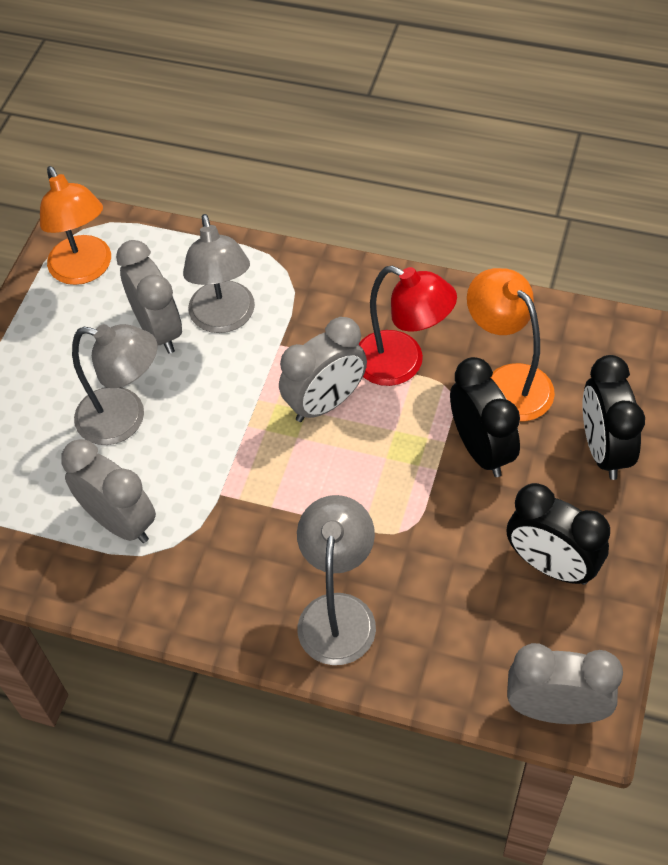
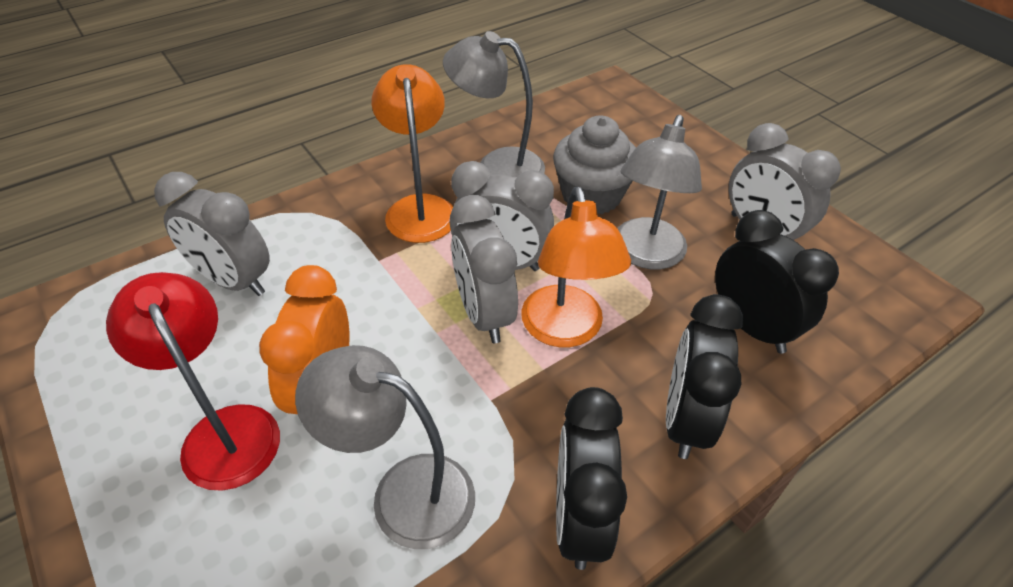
grey cupcake: 0 -> 1
orange clock: 0 -> 1

